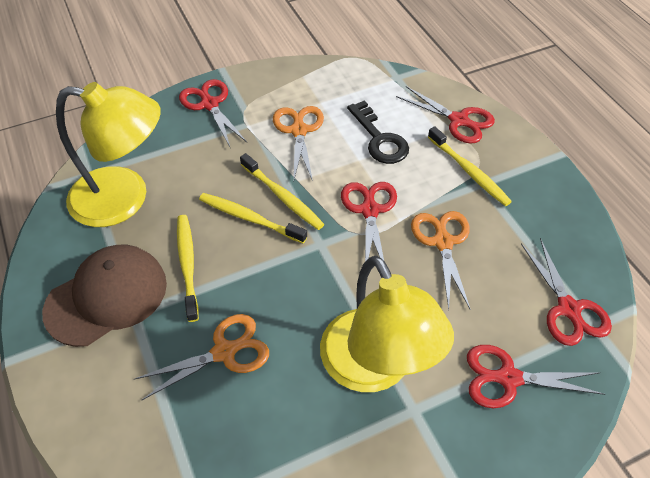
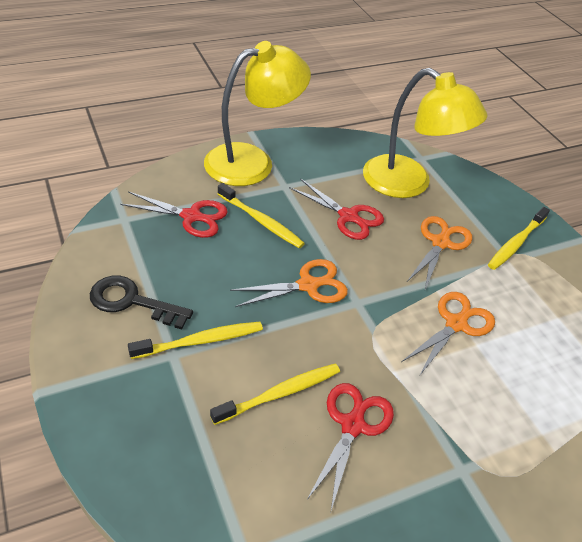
brown cap: 1 -> 0
red scissors: 5 -> 3

